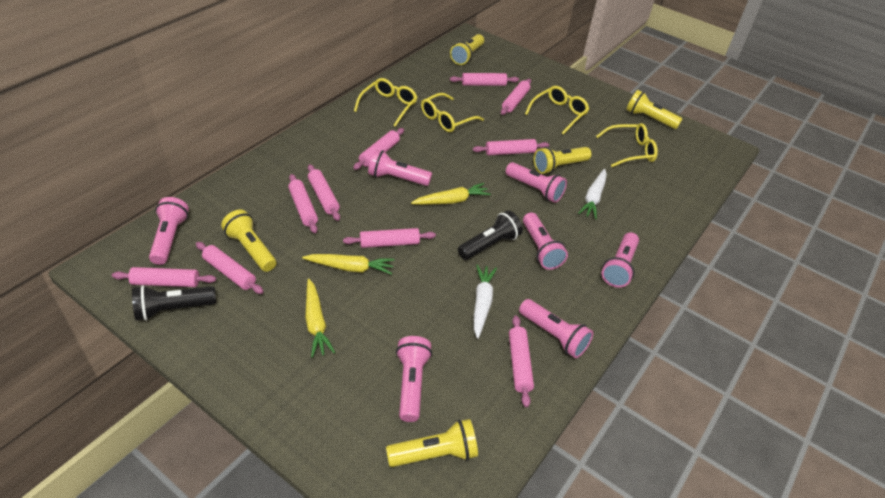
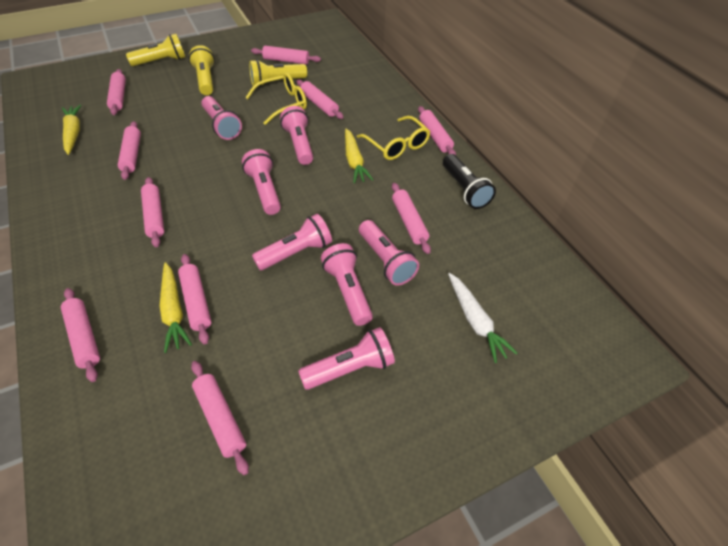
black flashlight: 2 -> 1
white carrot: 2 -> 1
yellow flashlight: 5 -> 3
yellow glasses: 4 -> 2

